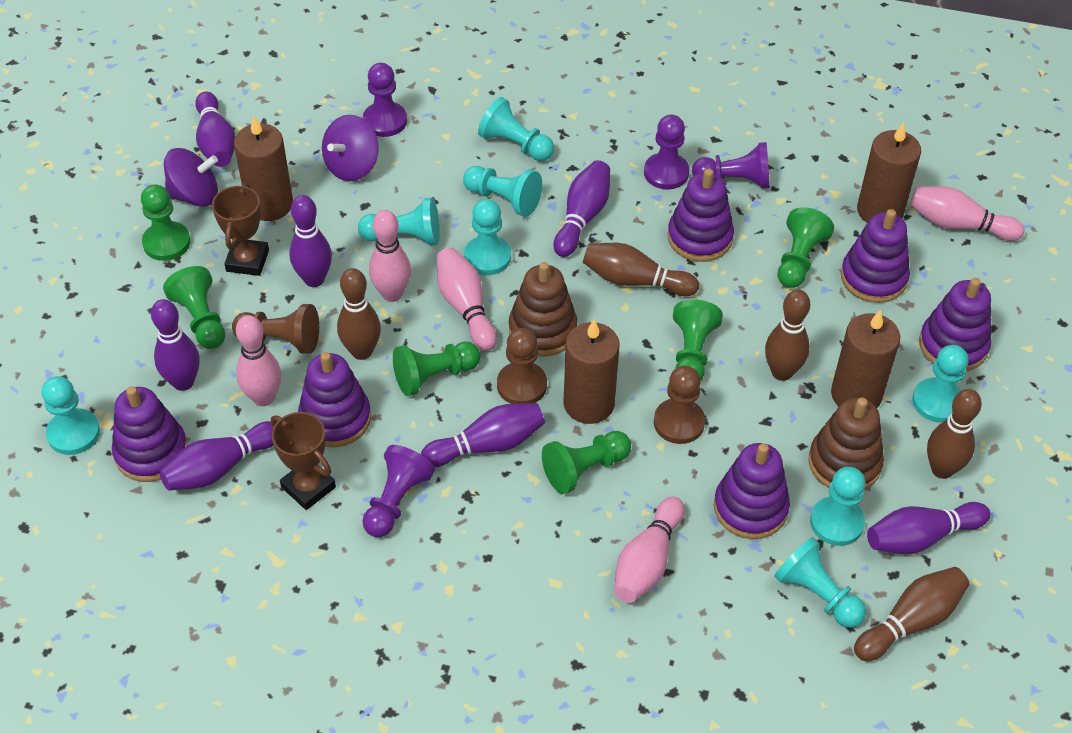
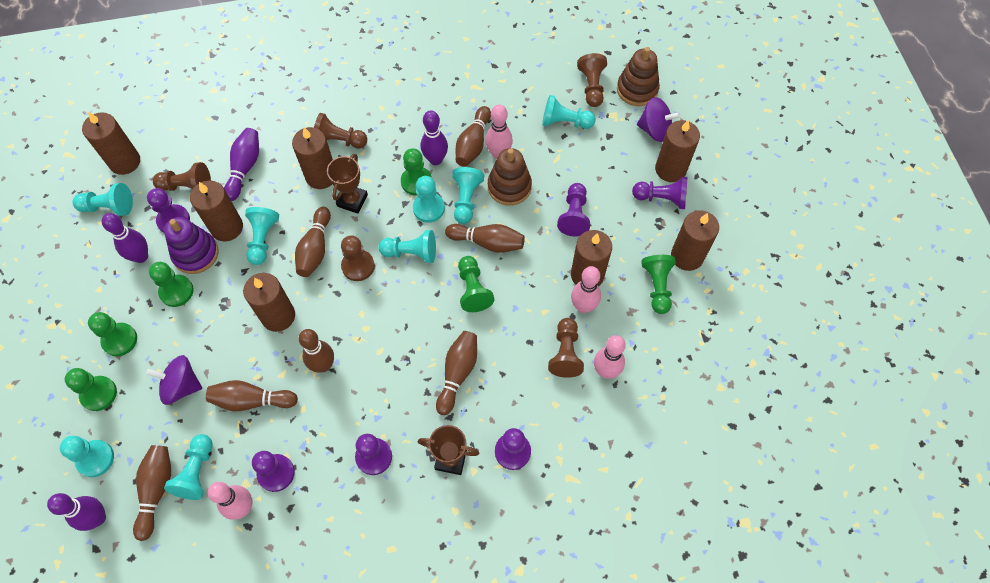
brown bowling pin: 5 -> 7
brown candle: 4 -> 7
brown pawn: 3 -> 5
pink bowling pin: 5 -> 4
purple bowling pin: 7 -> 4
purple pawn: 4 -> 6
purple stacking toy: 6 -> 1

